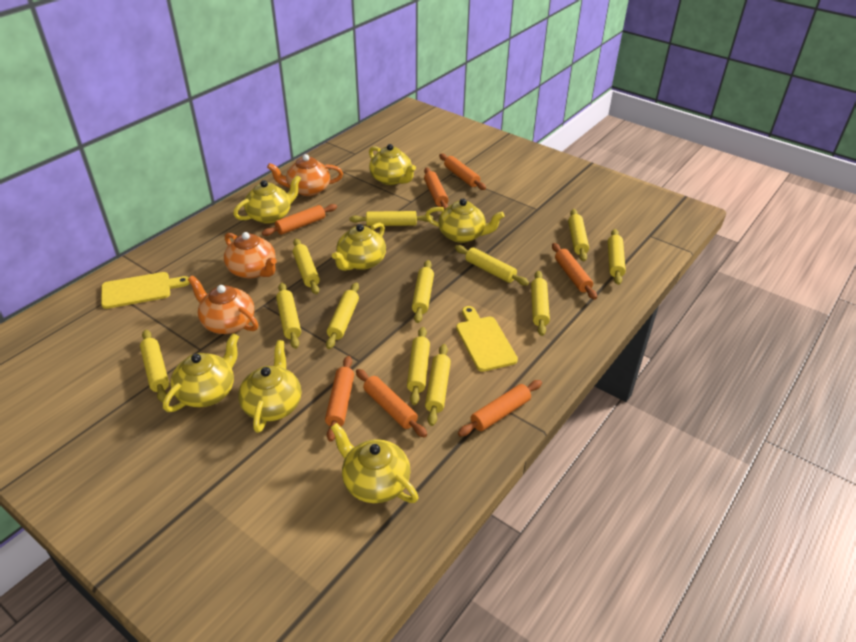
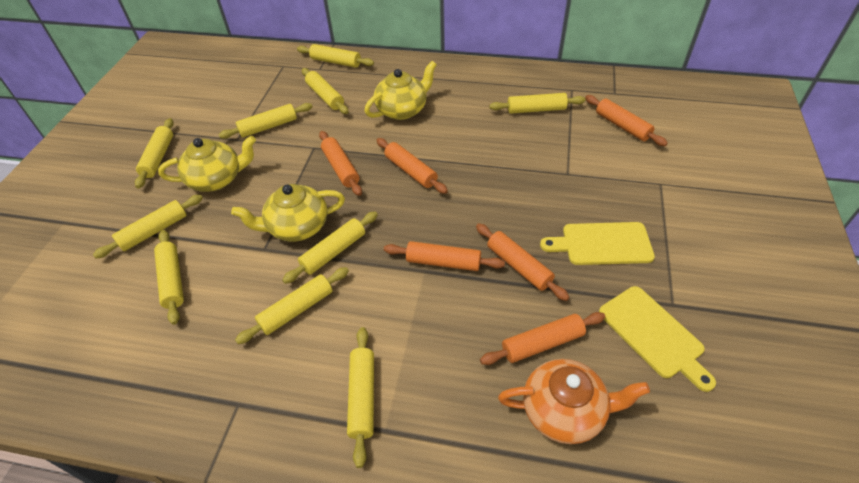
orange rolling pin: 7 -> 6
orange teapot: 3 -> 1
yellow rolling pin: 12 -> 10
yellow teapot: 7 -> 3

